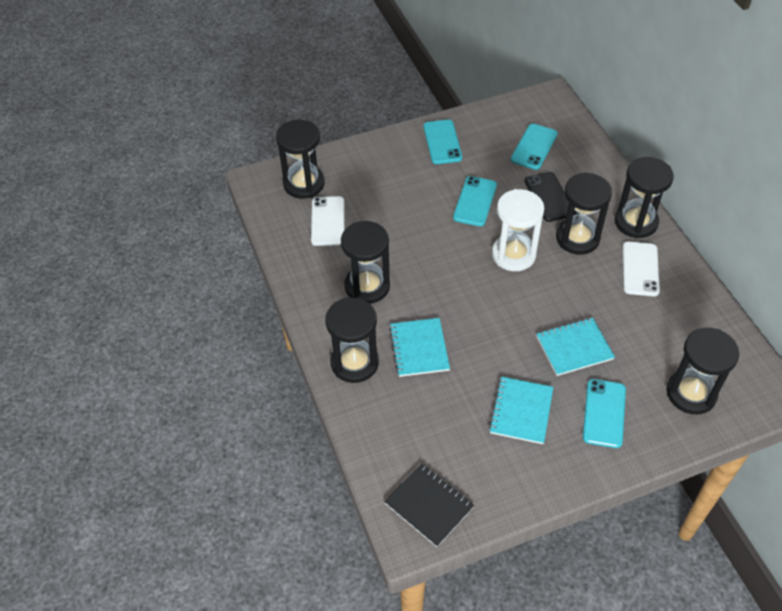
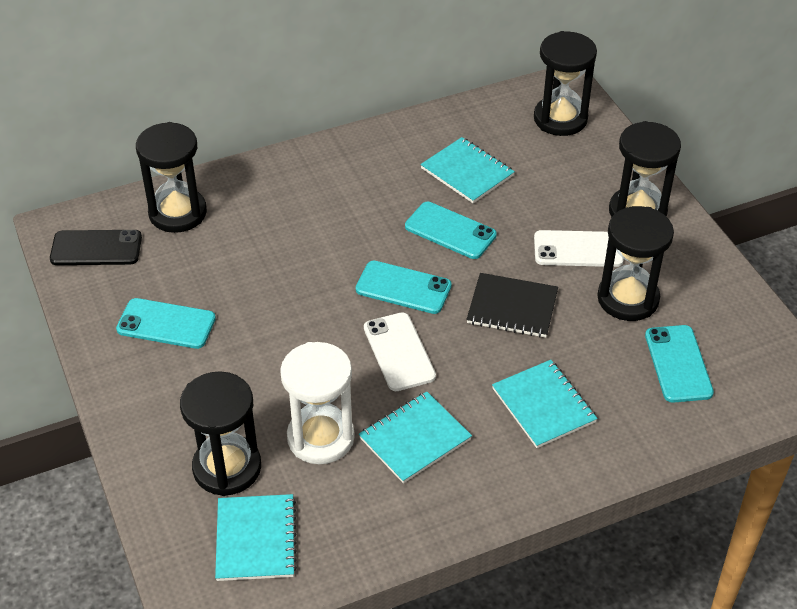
black hourglass: 6 -> 5
turquoise notebook: 3 -> 4

